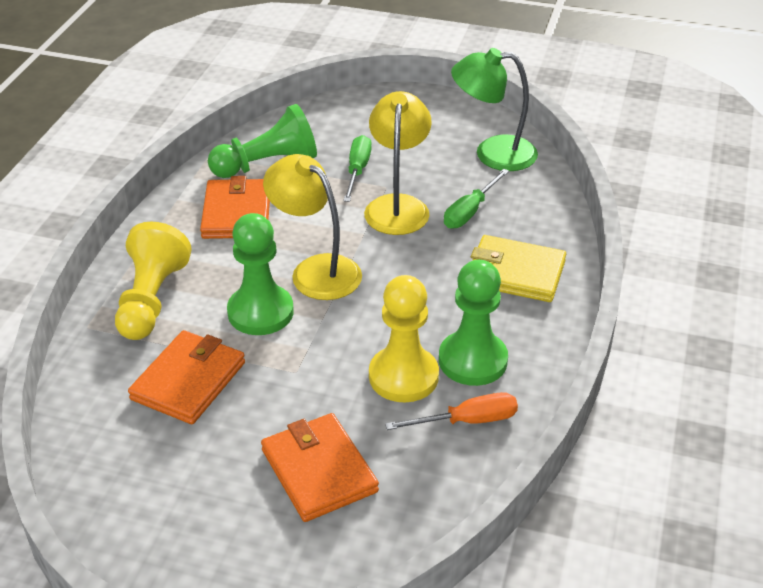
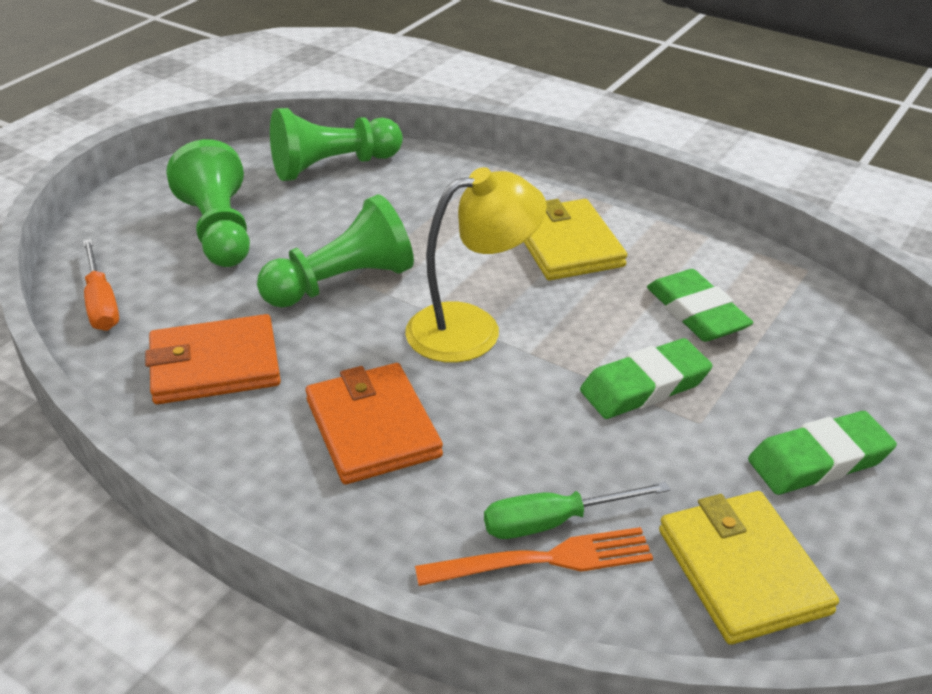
green eraser: 0 -> 3
green lamp: 1 -> 0
green screwdriver: 2 -> 1
orange fork: 0 -> 1
orange wallet: 3 -> 2
yellow lamp: 2 -> 1
yellow pawn: 2 -> 0
yellow wallet: 1 -> 2

